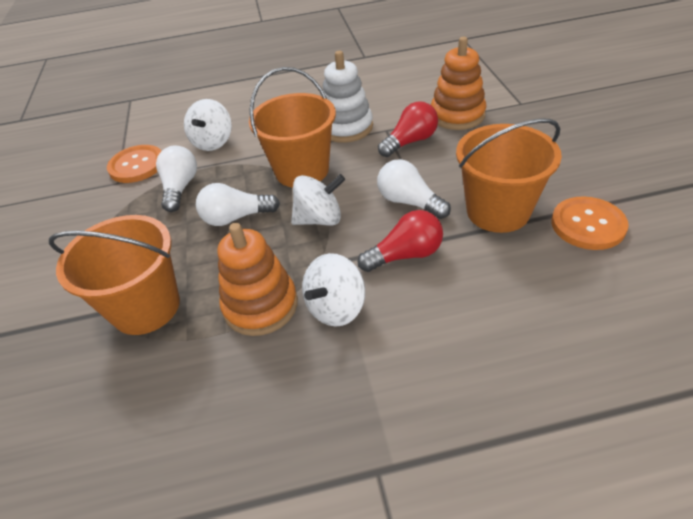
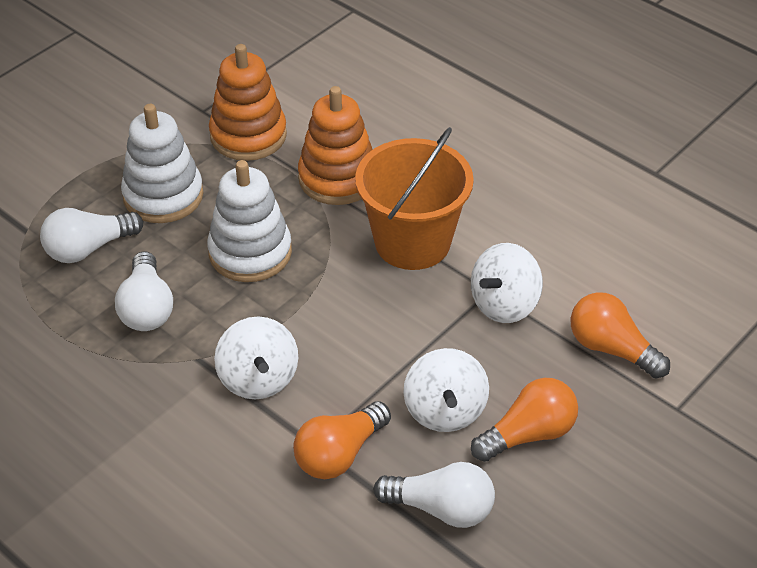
orange bucket: 3 -> 1
orange button: 2 -> 0
orange light bulb: 0 -> 3
red light bulb: 2 -> 0
white stacking toy: 1 -> 2

